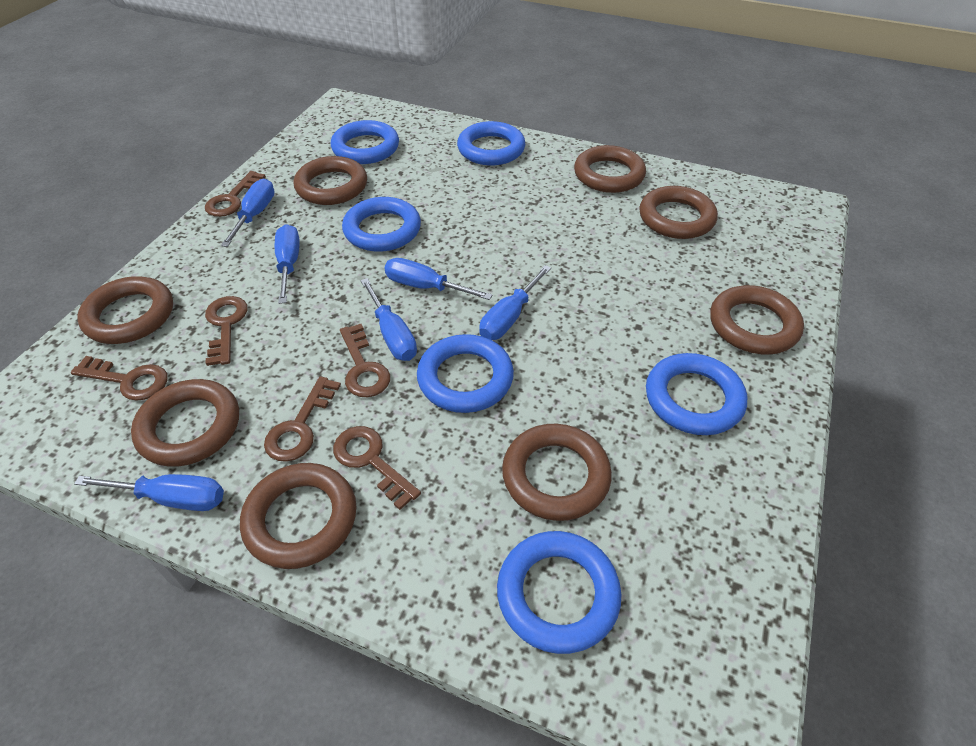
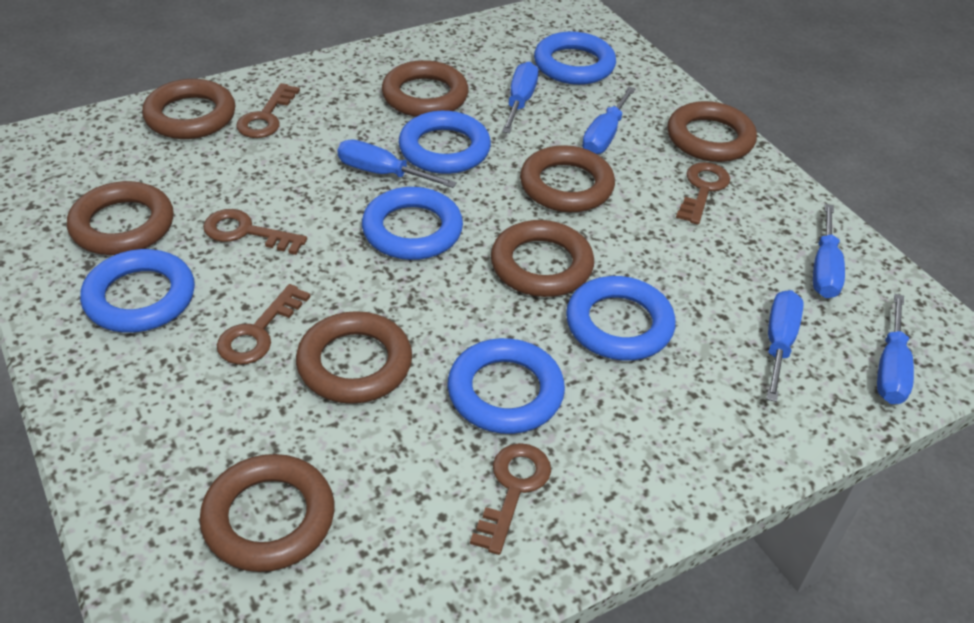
brown key: 6 -> 5

